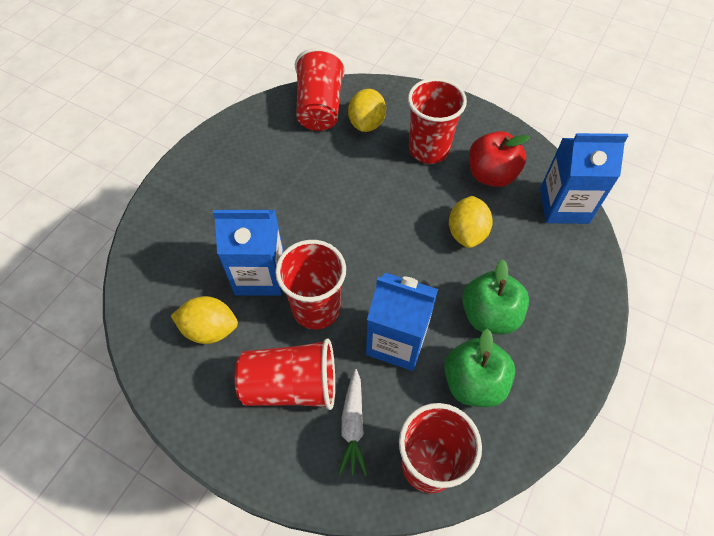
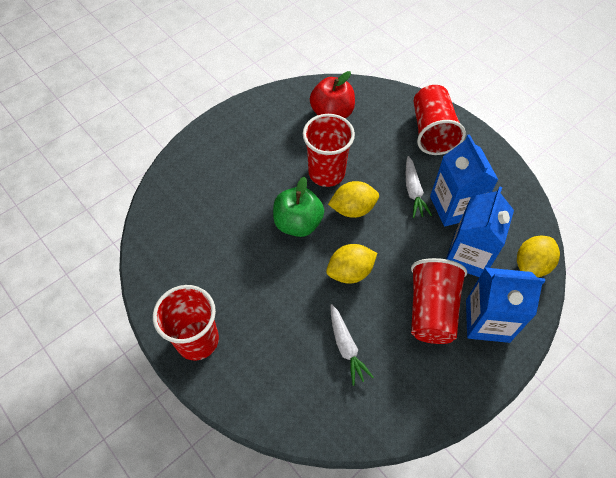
green apple: 2 -> 1
red cup: 5 -> 4
white carrot: 1 -> 2

